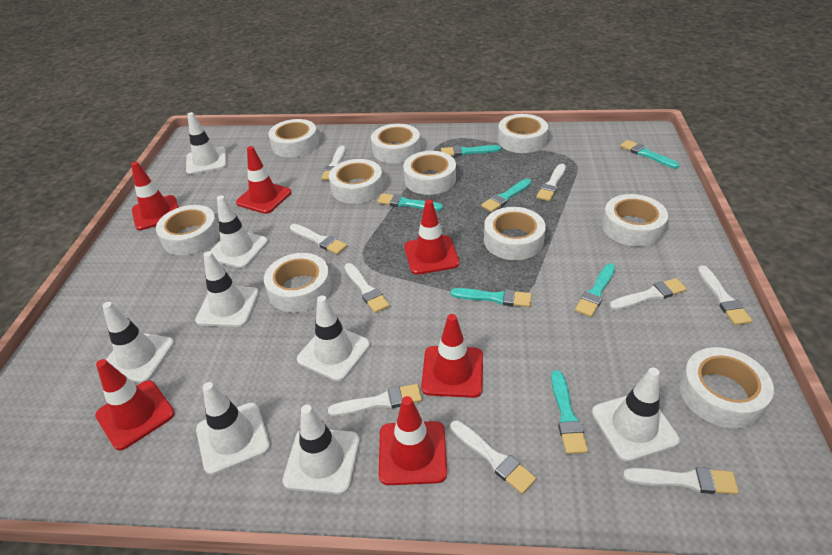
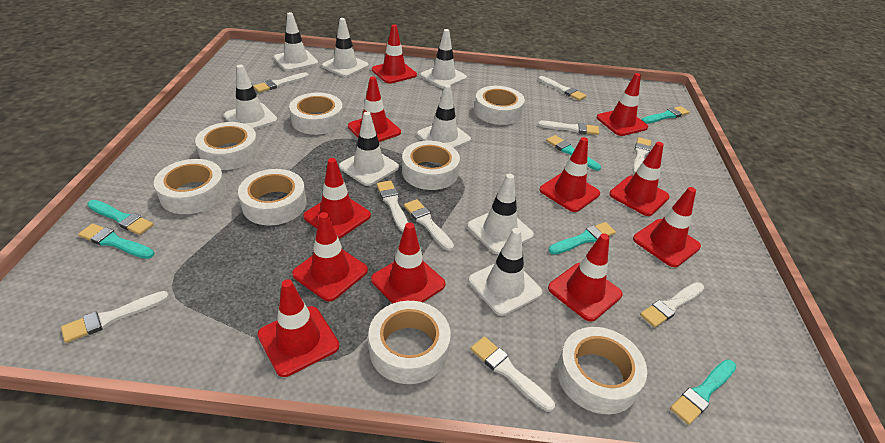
red traffic cone: 6 -> 11
turquoise brush: 7 -> 6
white tape: 10 -> 8

